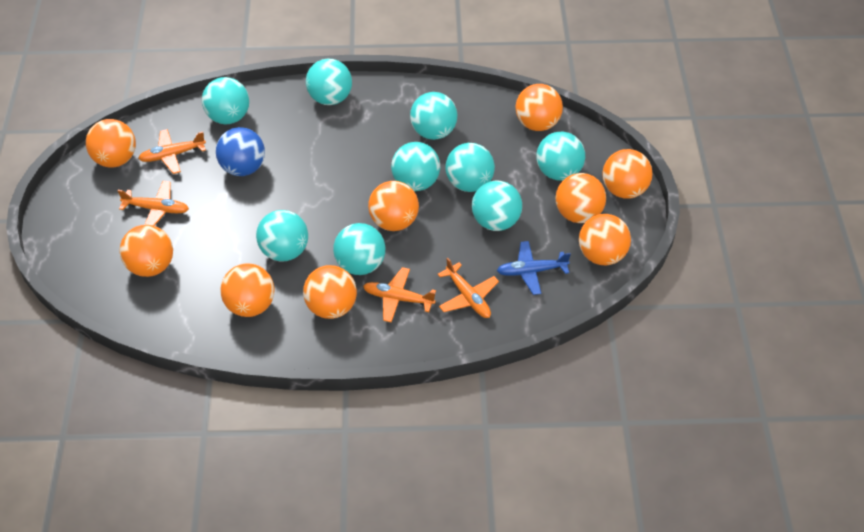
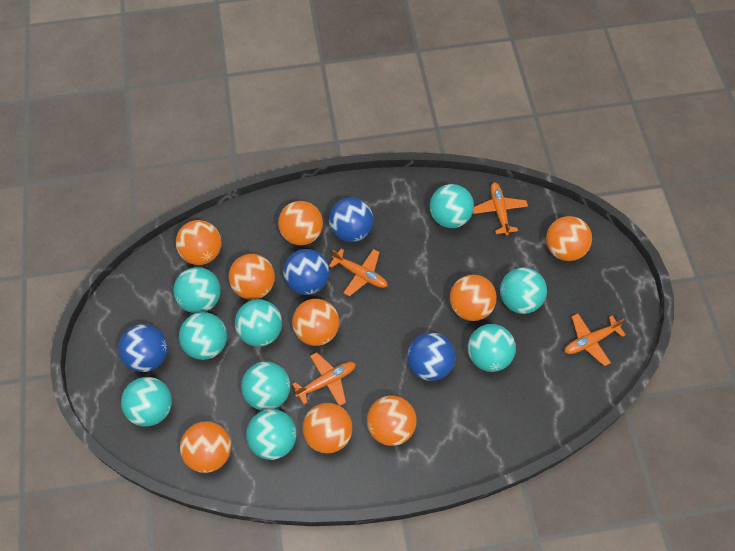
blue ball: 1 -> 4
blue plane: 1 -> 0

